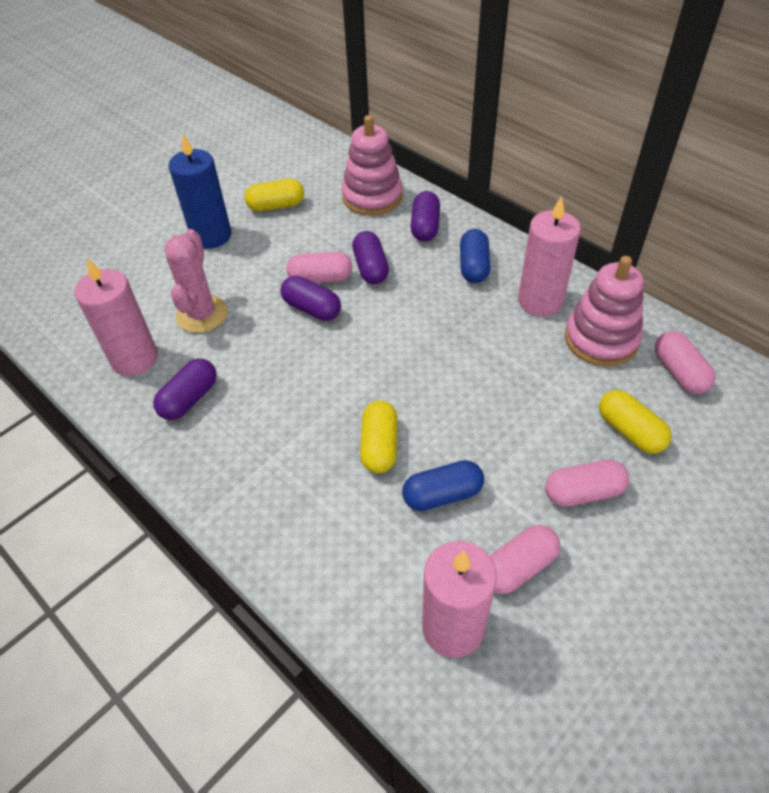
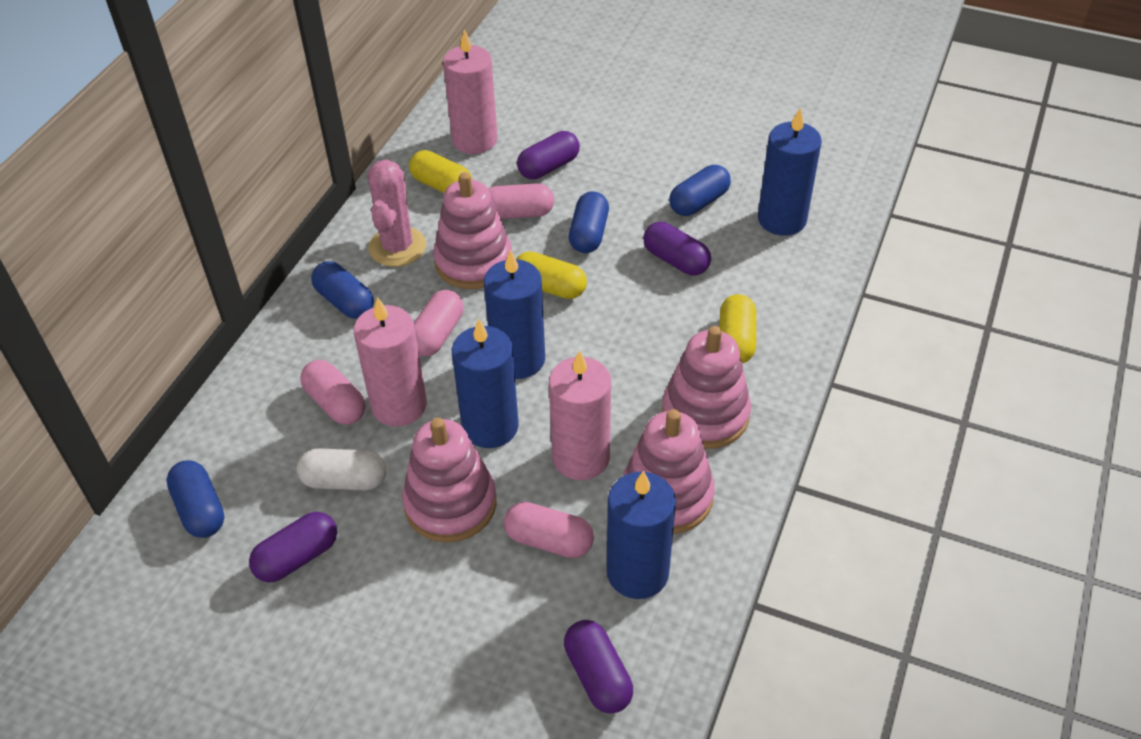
blue candle: 1 -> 4
blue capsule: 2 -> 4
pink stacking toy: 2 -> 4
white capsule: 0 -> 1

